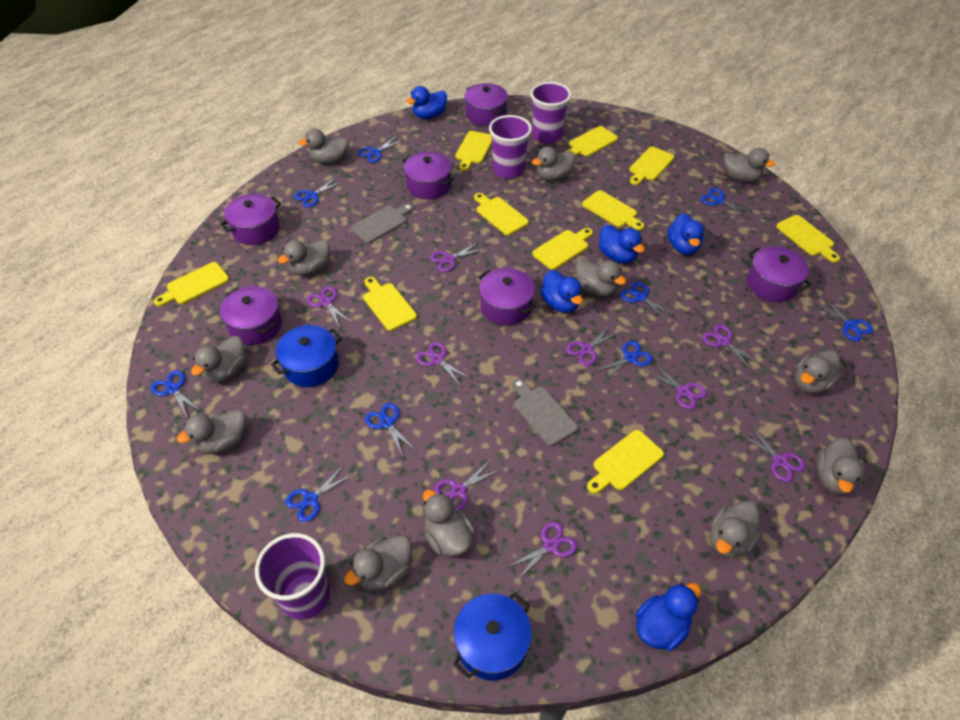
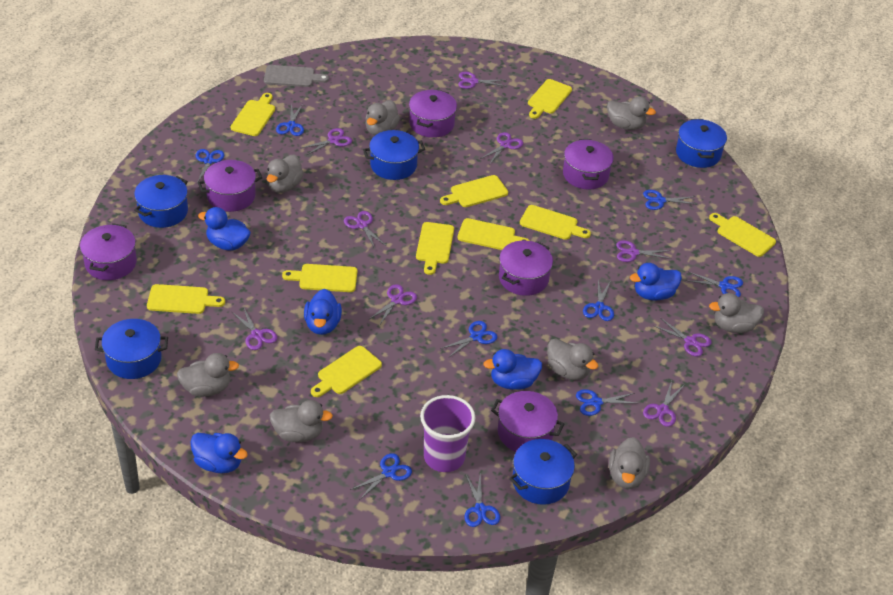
blue pot: 2 -> 5
grey cutting board: 2 -> 1
grey duck: 12 -> 8
purple cup: 3 -> 1

